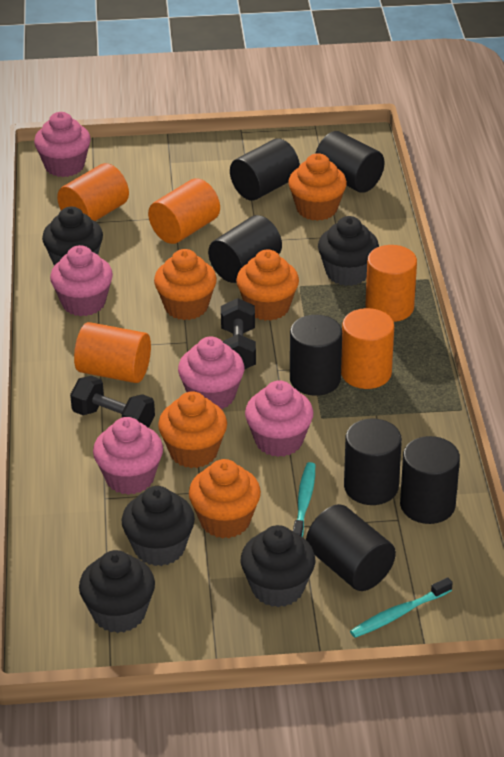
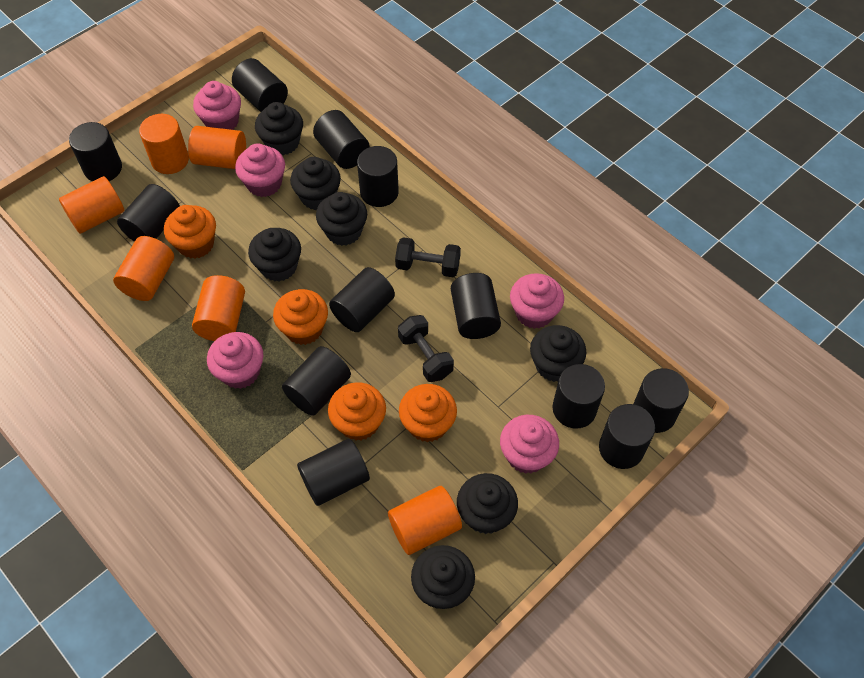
black cupcake: 5 -> 7
black cylinder: 7 -> 12
orange cupcake: 5 -> 4
orange cylinder: 5 -> 6
turquoise toothbrush: 2 -> 0

